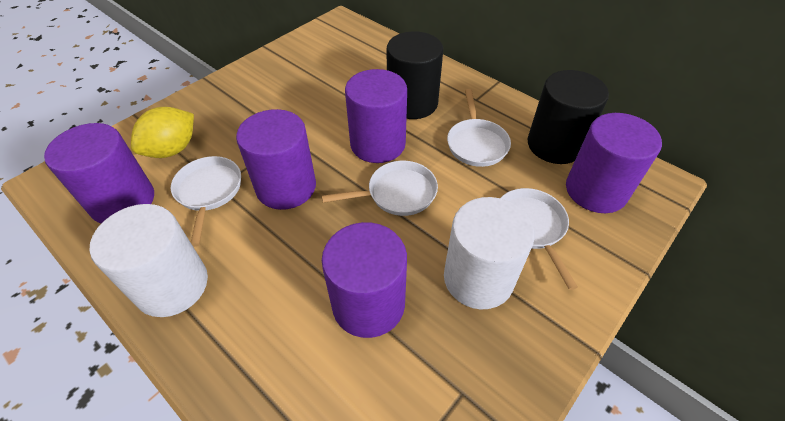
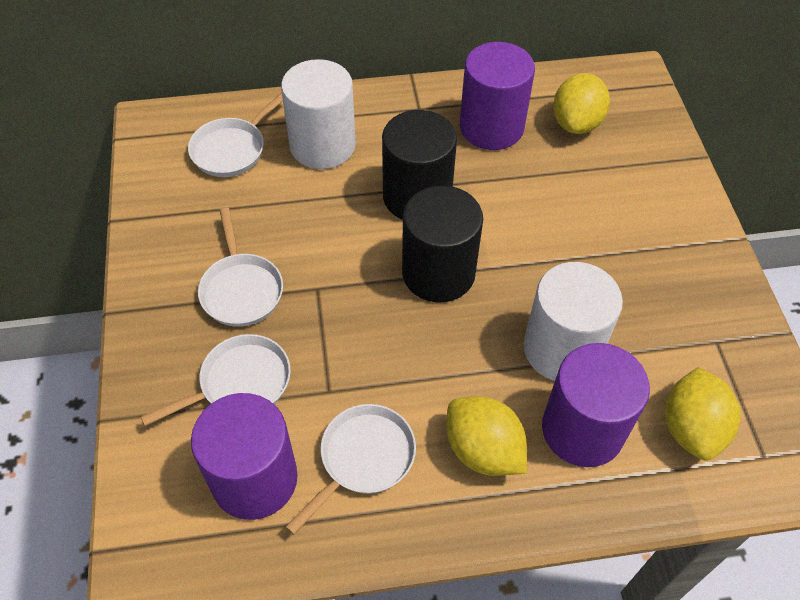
purple cylinder: 5 -> 3
yellow lemon: 1 -> 3

